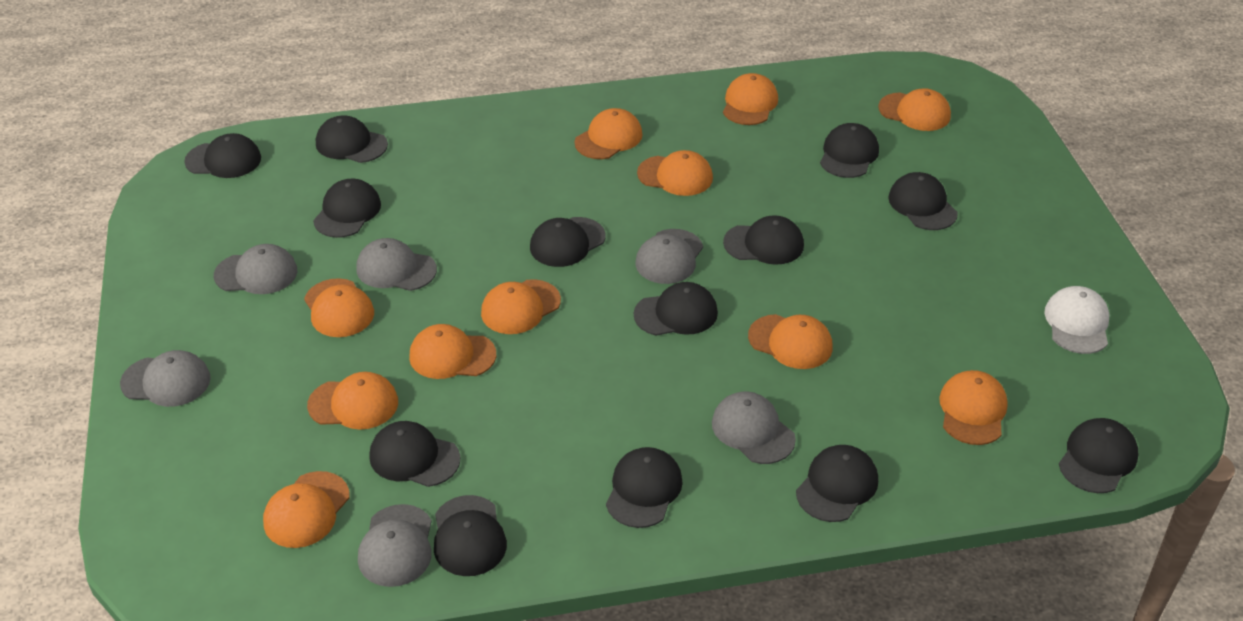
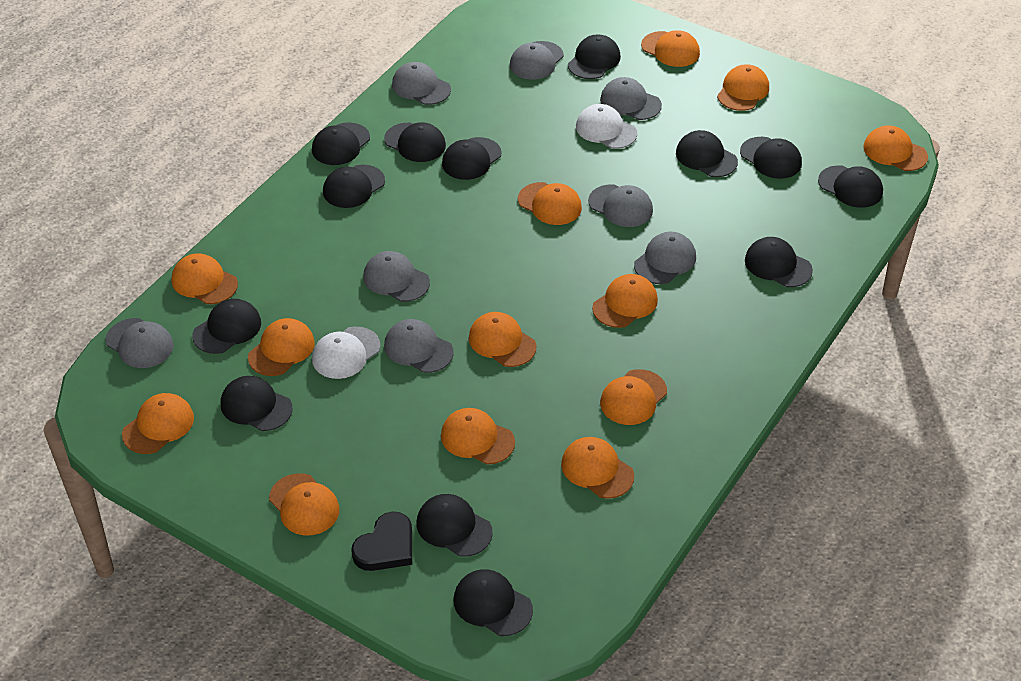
black heart: 0 -> 1
grey cap: 6 -> 8
orange cap: 11 -> 13
white cap: 1 -> 2

